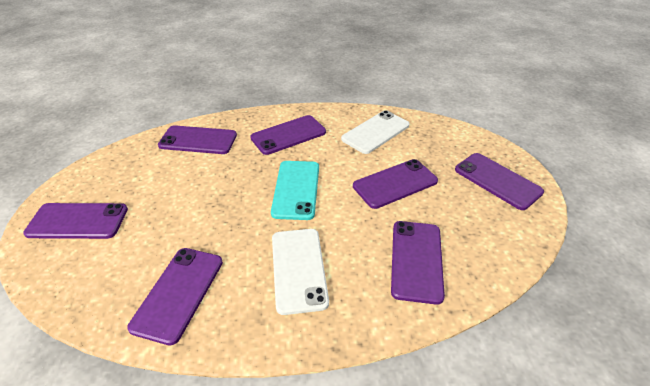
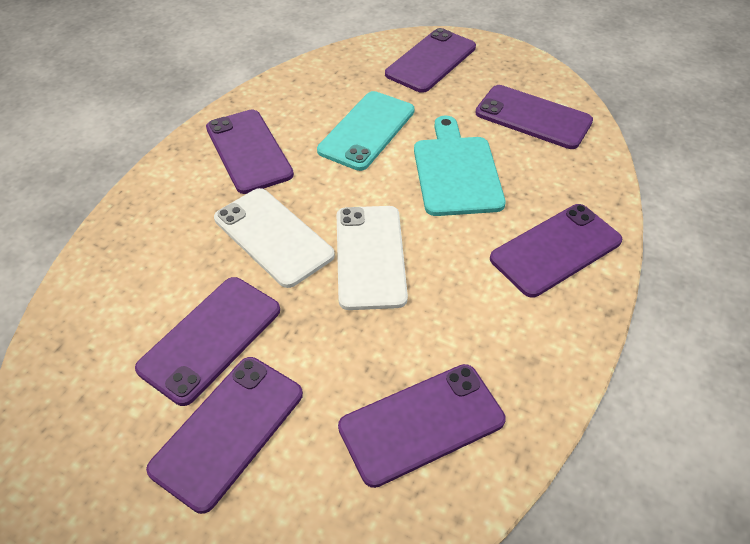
turquoise cutting board: 0 -> 1

